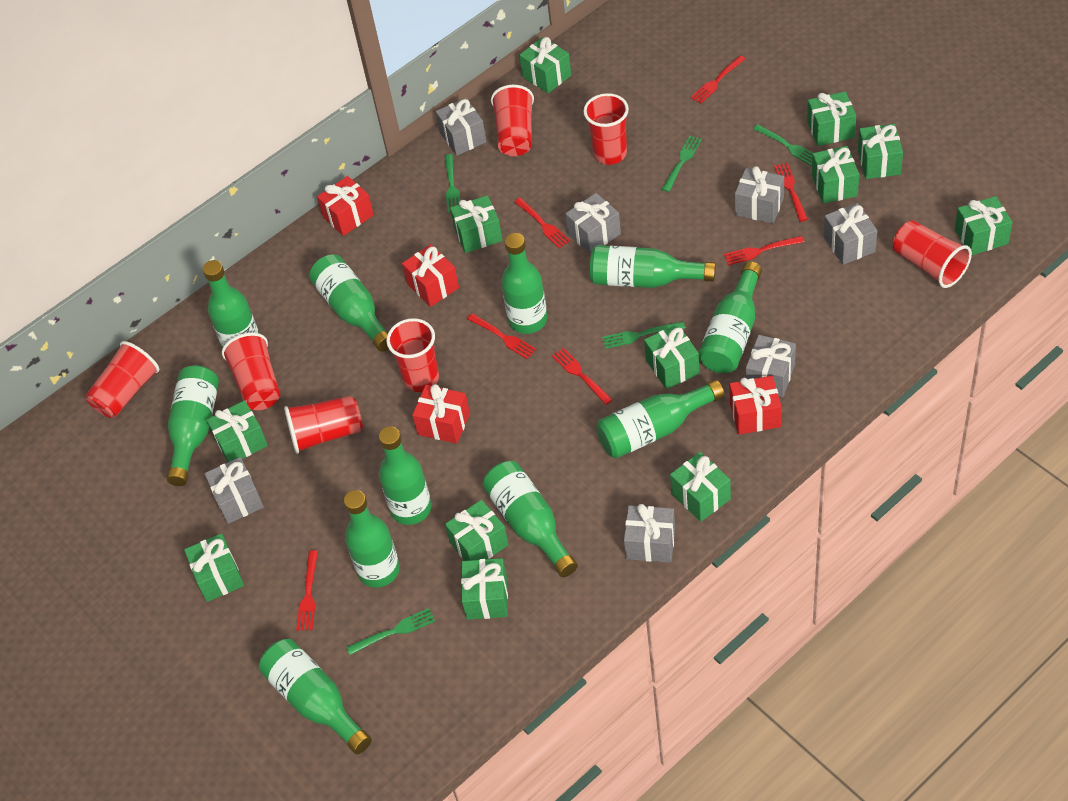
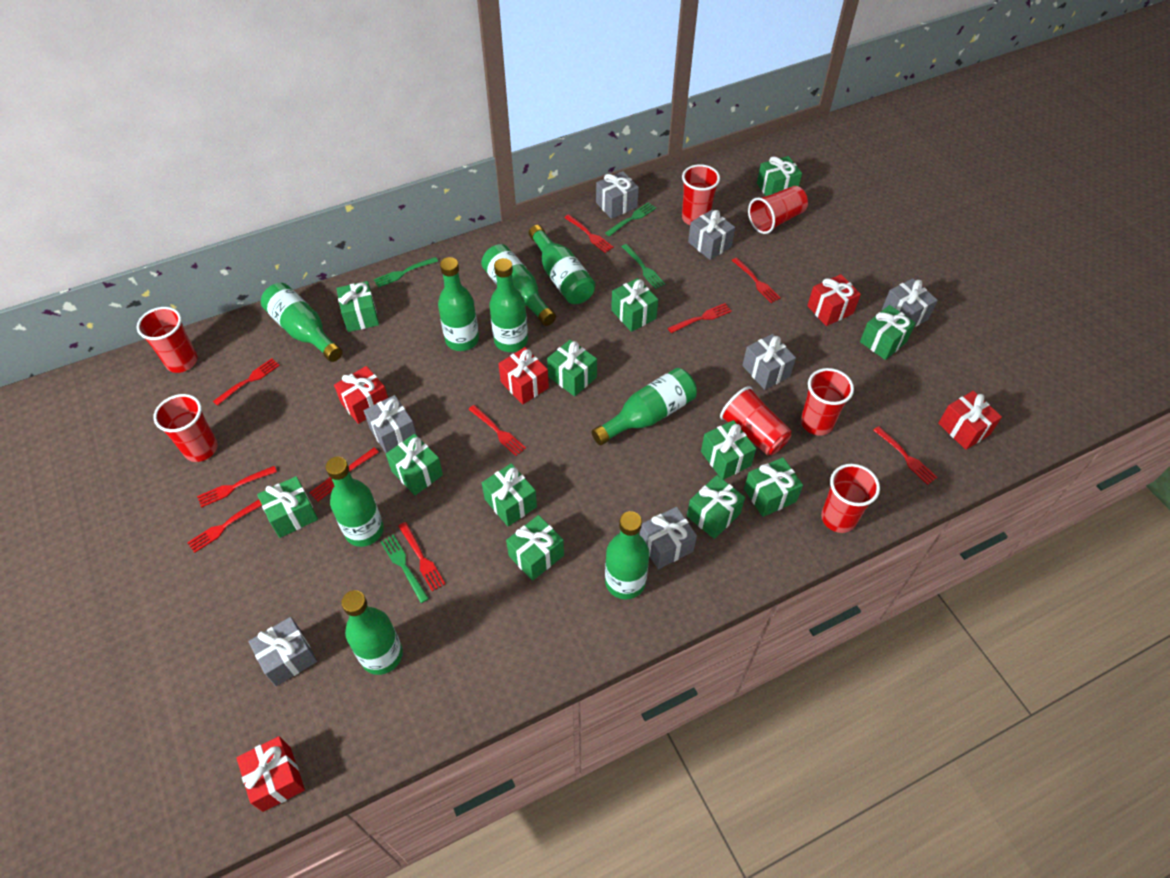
green bottle: 11 -> 9
green fork: 5 -> 4
red fork: 7 -> 10
red gift: 4 -> 5

